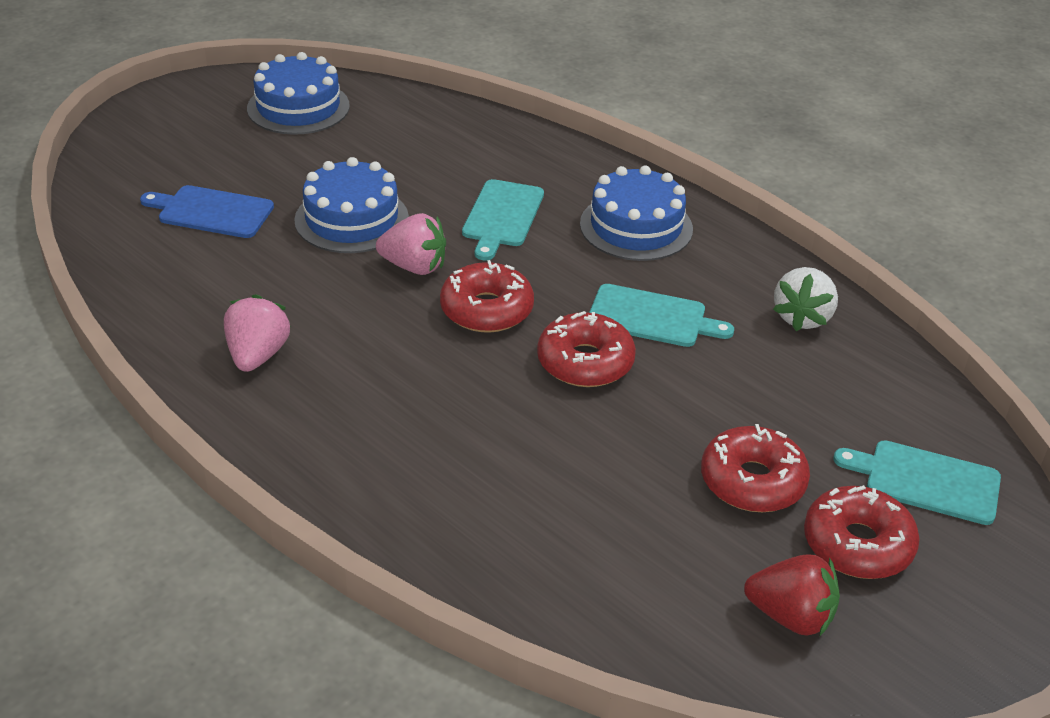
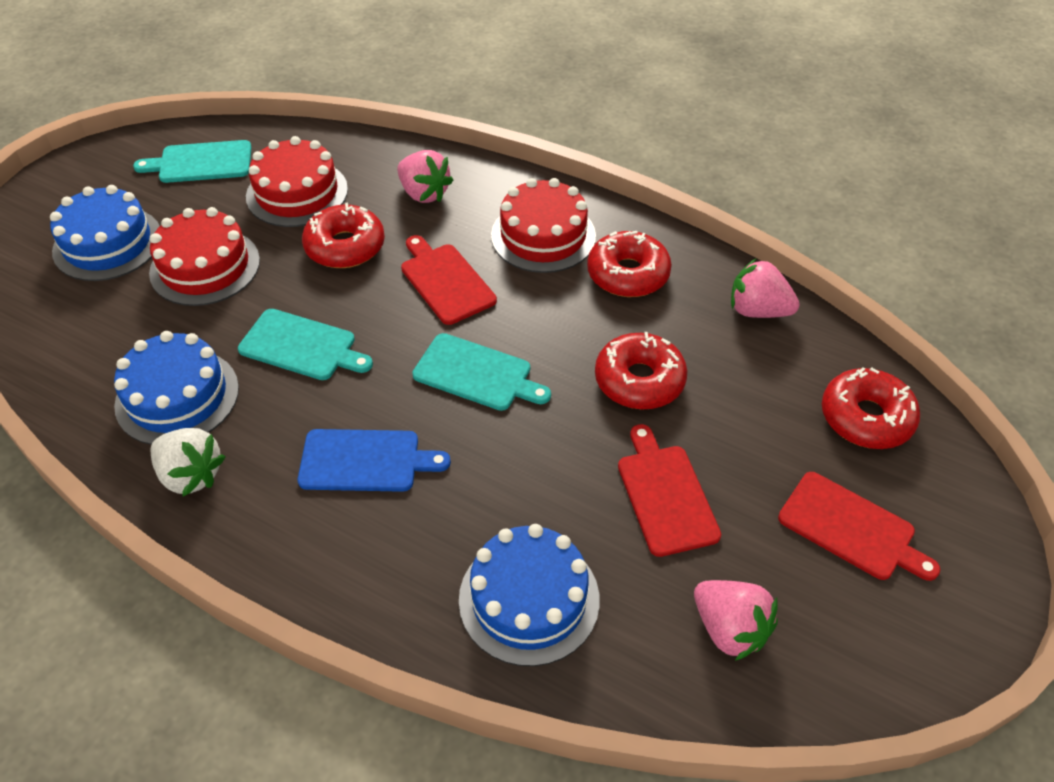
pink strawberry: 2 -> 3
red cake: 0 -> 3
red cutting board: 0 -> 3
red strawberry: 1 -> 0

